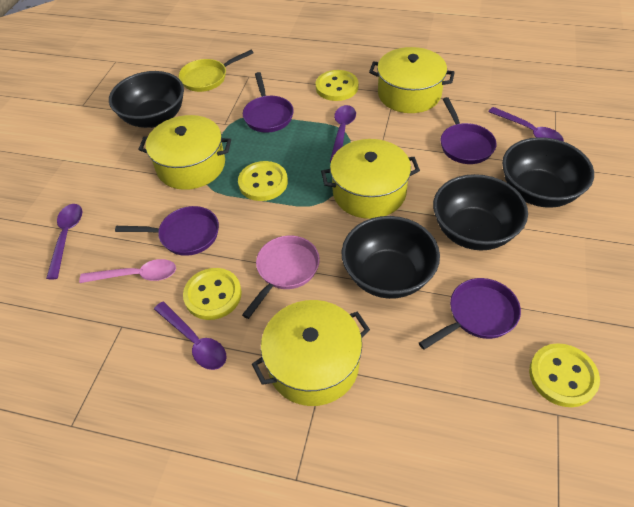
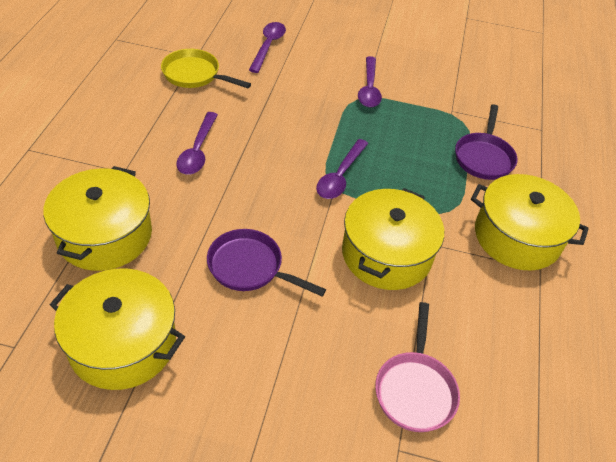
black bowl: 4 -> 0
pink spoon: 1 -> 0
purple pan: 4 -> 2
yellow button: 4 -> 0

